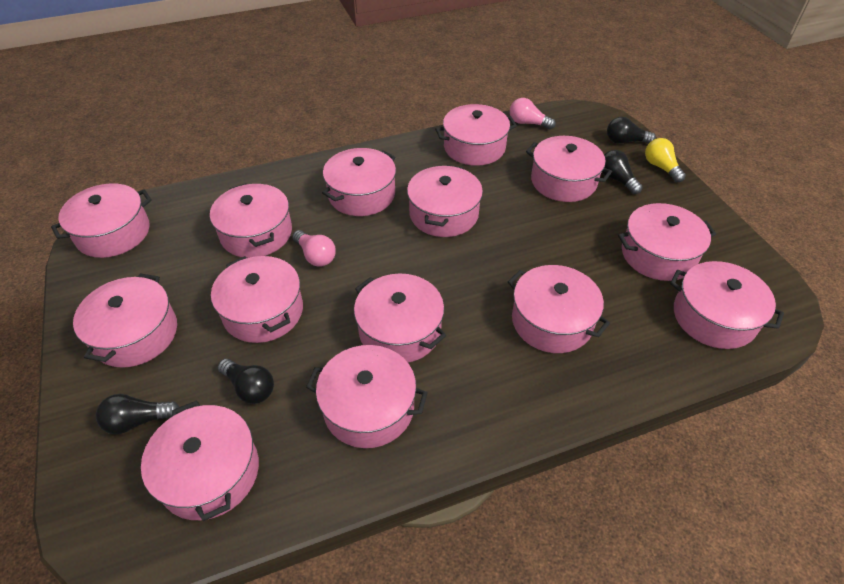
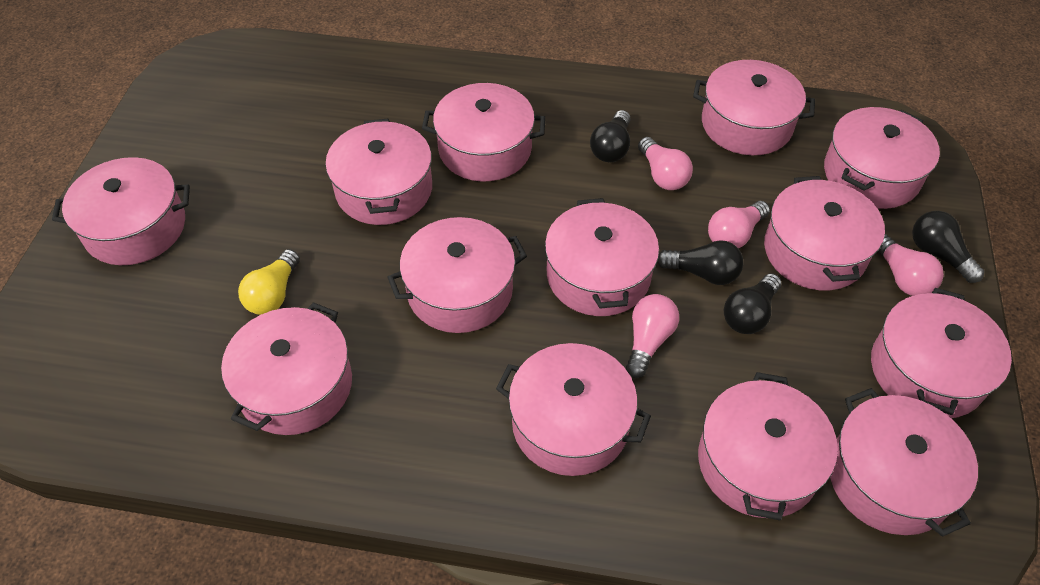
pink light bulb: 2 -> 4
pink pot: 14 -> 13

